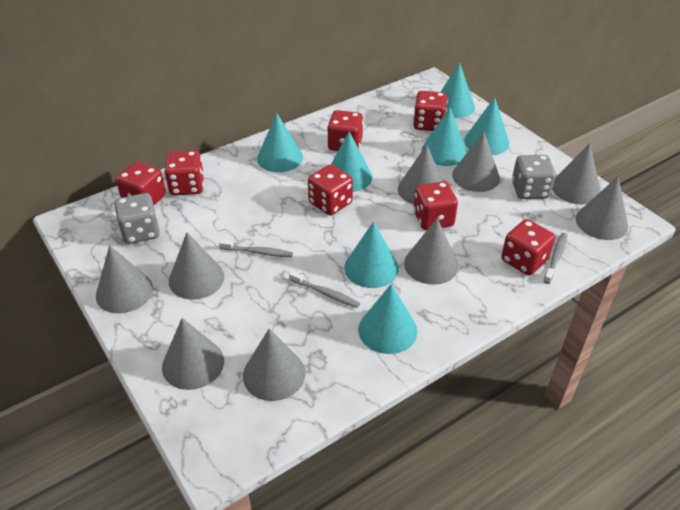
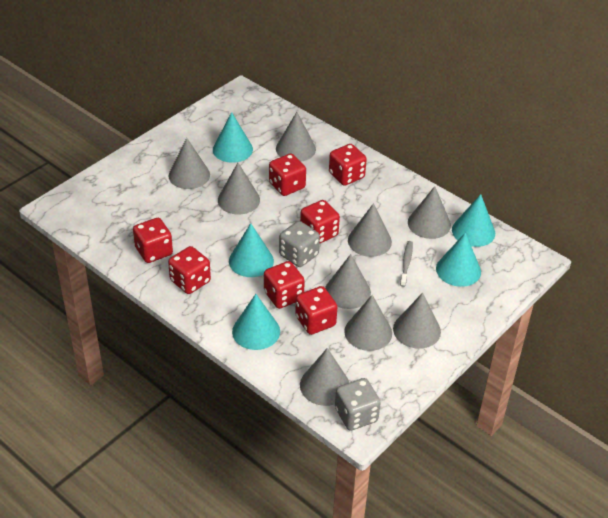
grey toothbrush: 3 -> 1
turquoise cone: 7 -> 5

